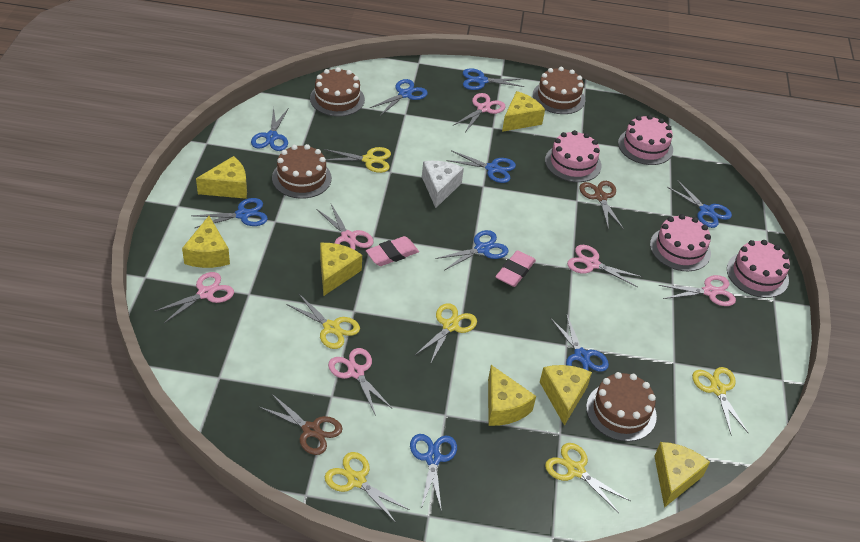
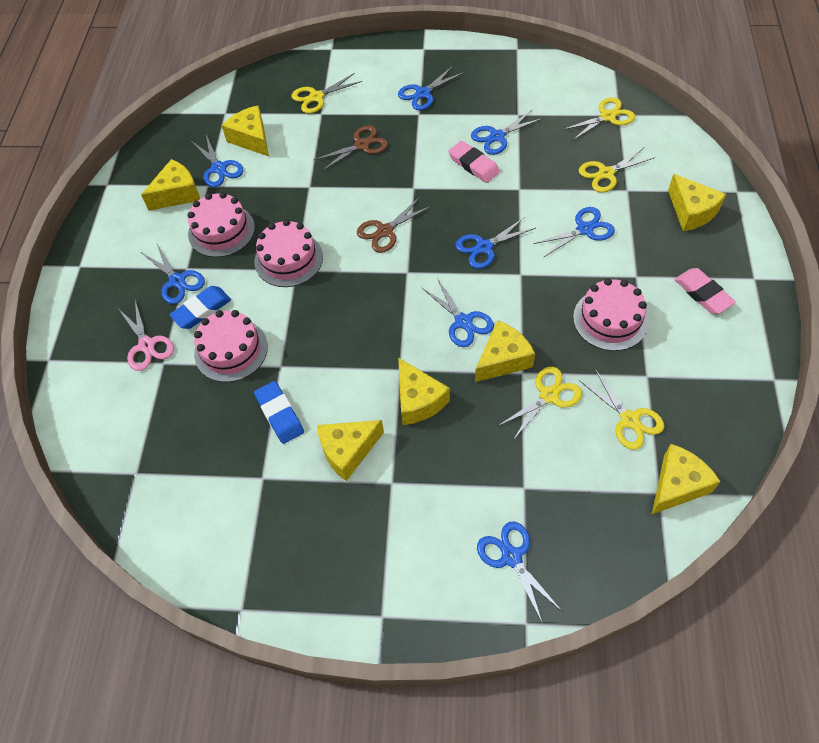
blue eraser: 0 -> 2
blue scissors: 9 -> 8
brown cake: 4 -> 0
pink scissors: 6 -> 1
white cheese: 1 -> 0
yellow scissors: 6 -> 5

